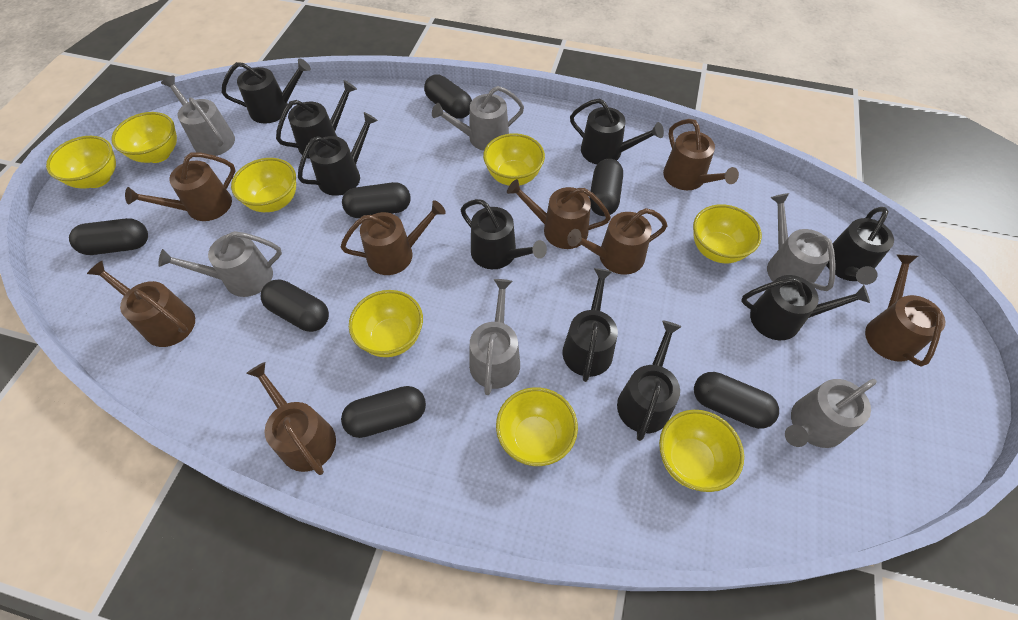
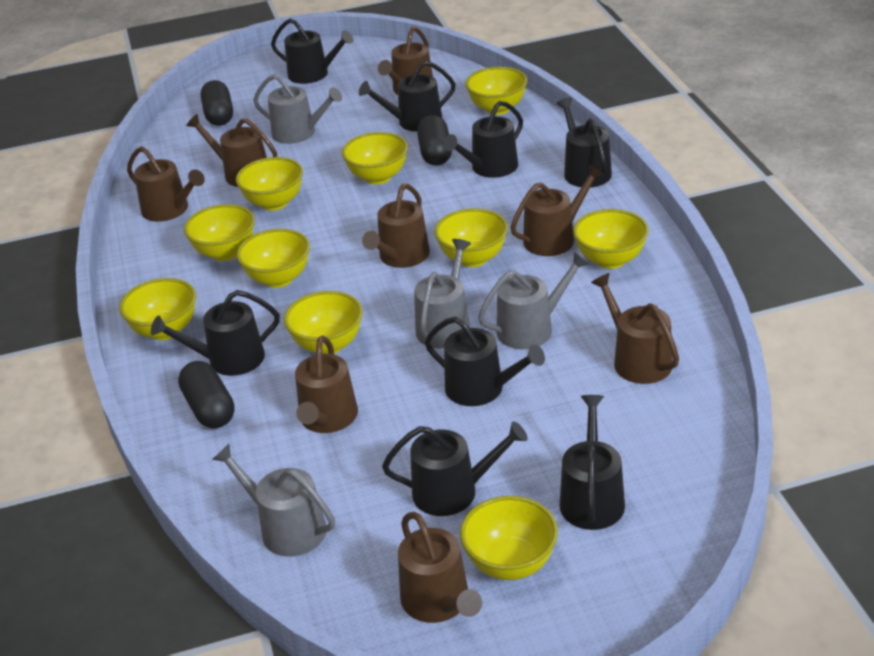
black capsule: 7 -> 3
black watering can: 9 -> 8
grey watering can: 6 -> 4
yellow bowl: 8 -> 10

